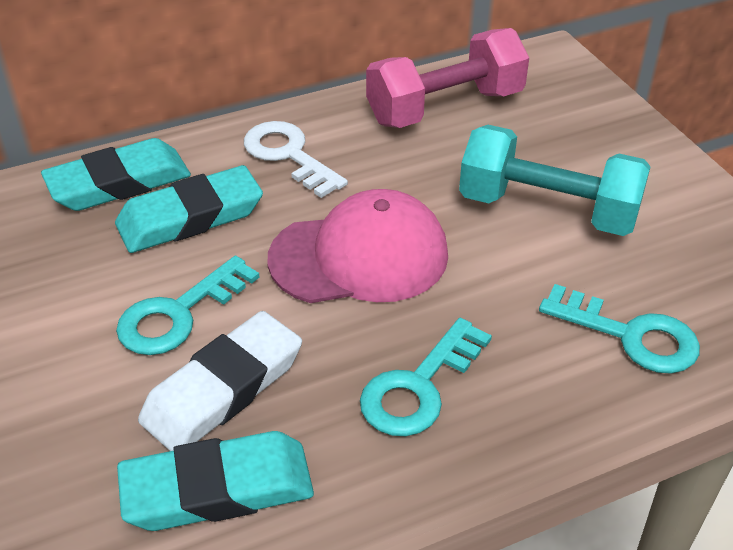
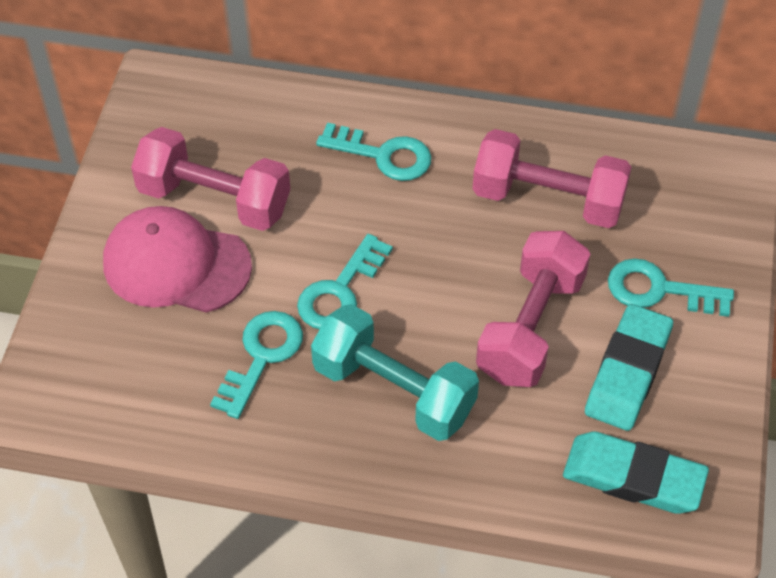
pink dumbbell: 1 -> 3
turquoise eraser: 3 -> 2
turquoise key: 3 -> 4
white eraser: 1 -> 0
white key: 1 -> 0

